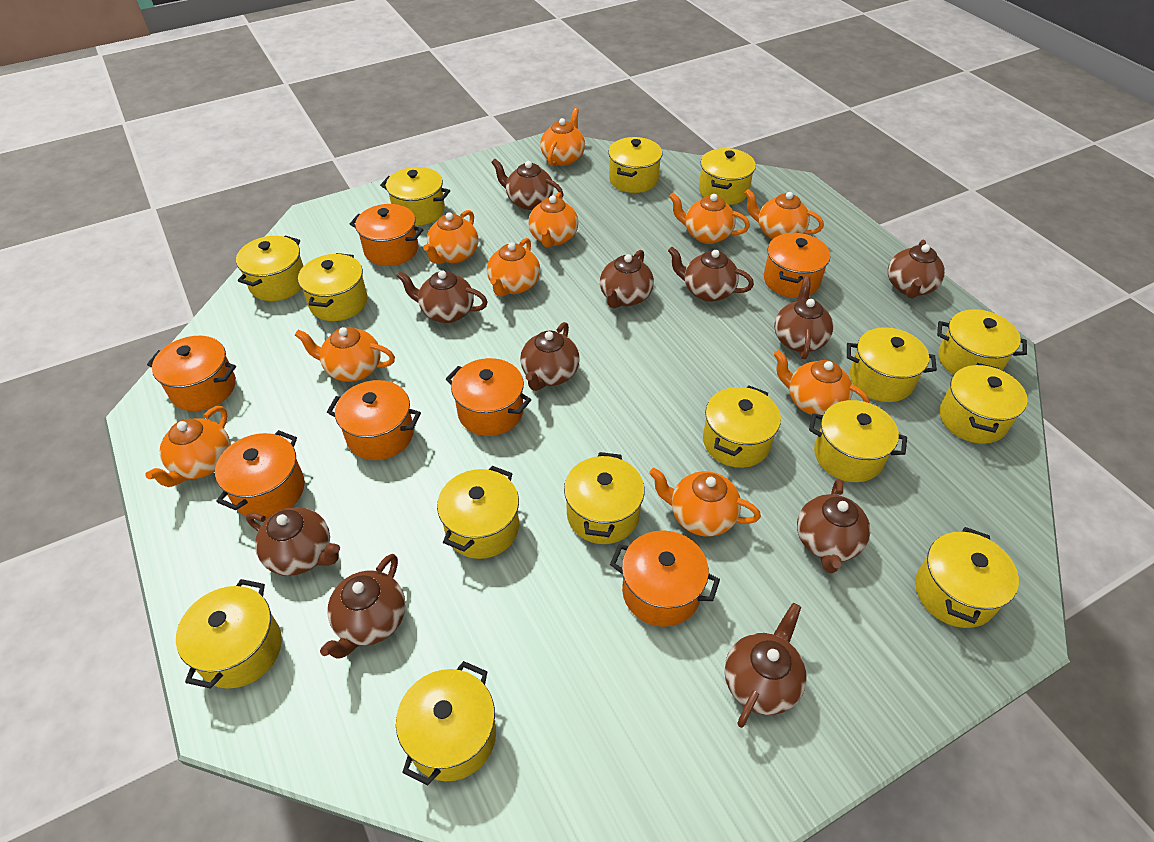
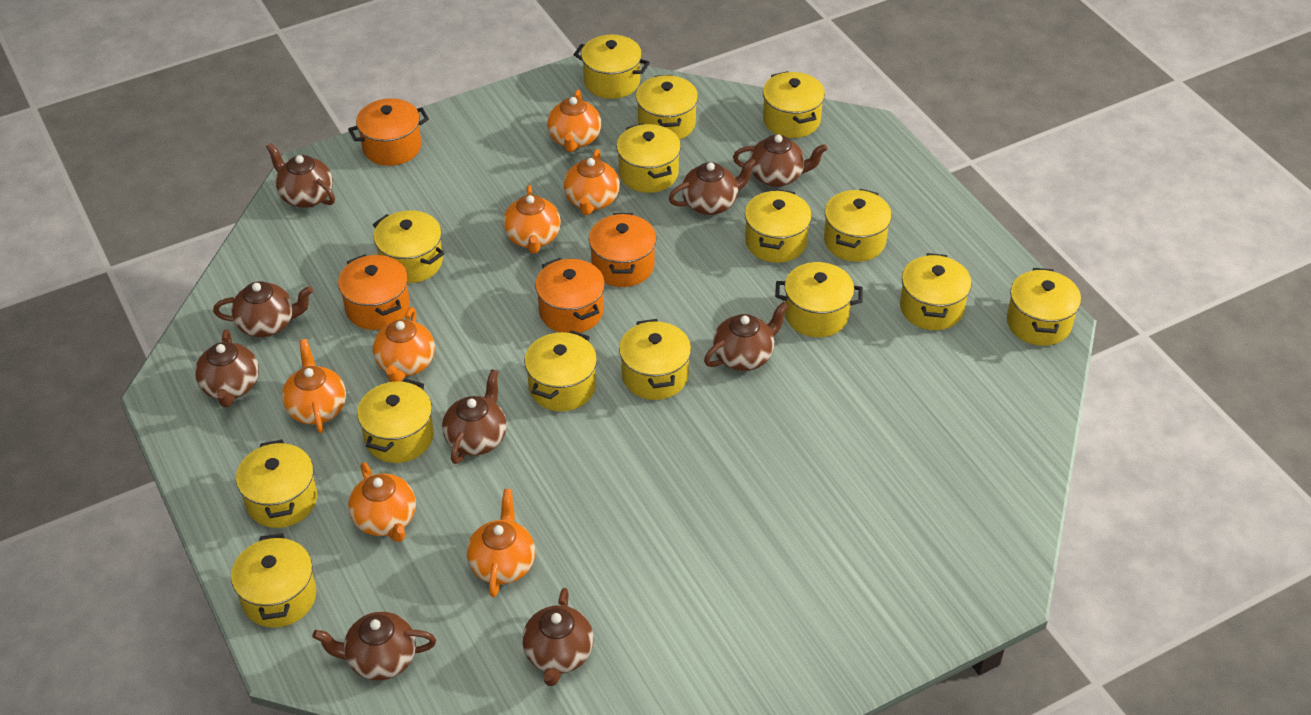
brown teapot: 11 -> 9
orange pot: 7 -> 4
orange teapot: 10 -> 7

